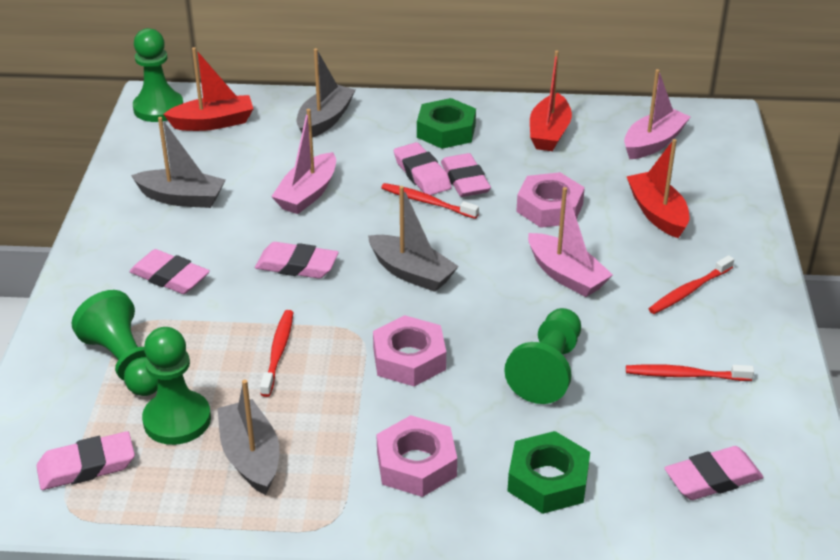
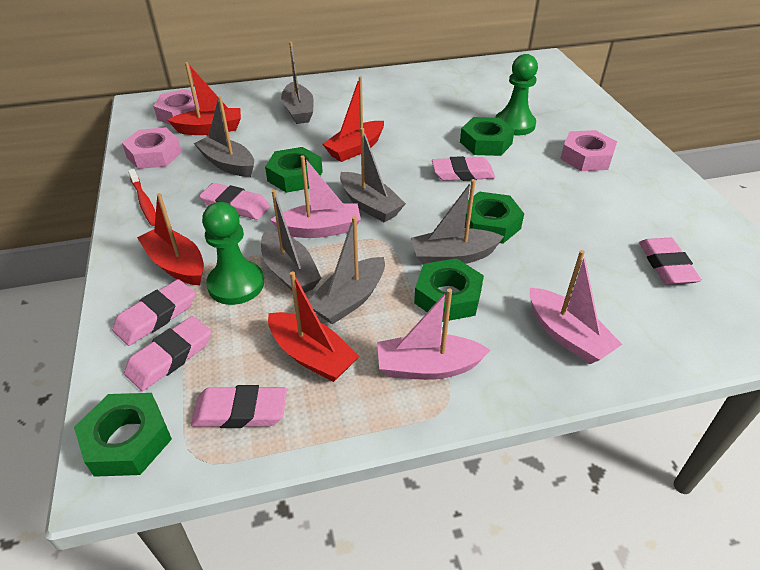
green nut: 2 -> 5
green pawn: 4 -> 2
grey boat: 4 -> 6
red boat: 3 -> 4
red toothbrush: 4 -> 1

